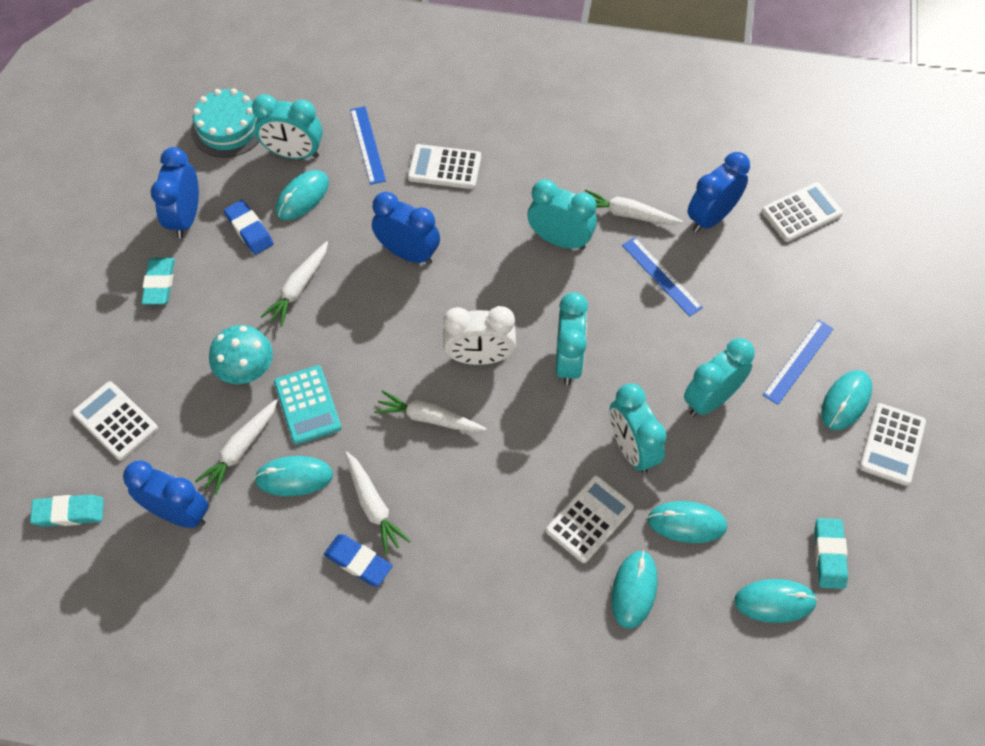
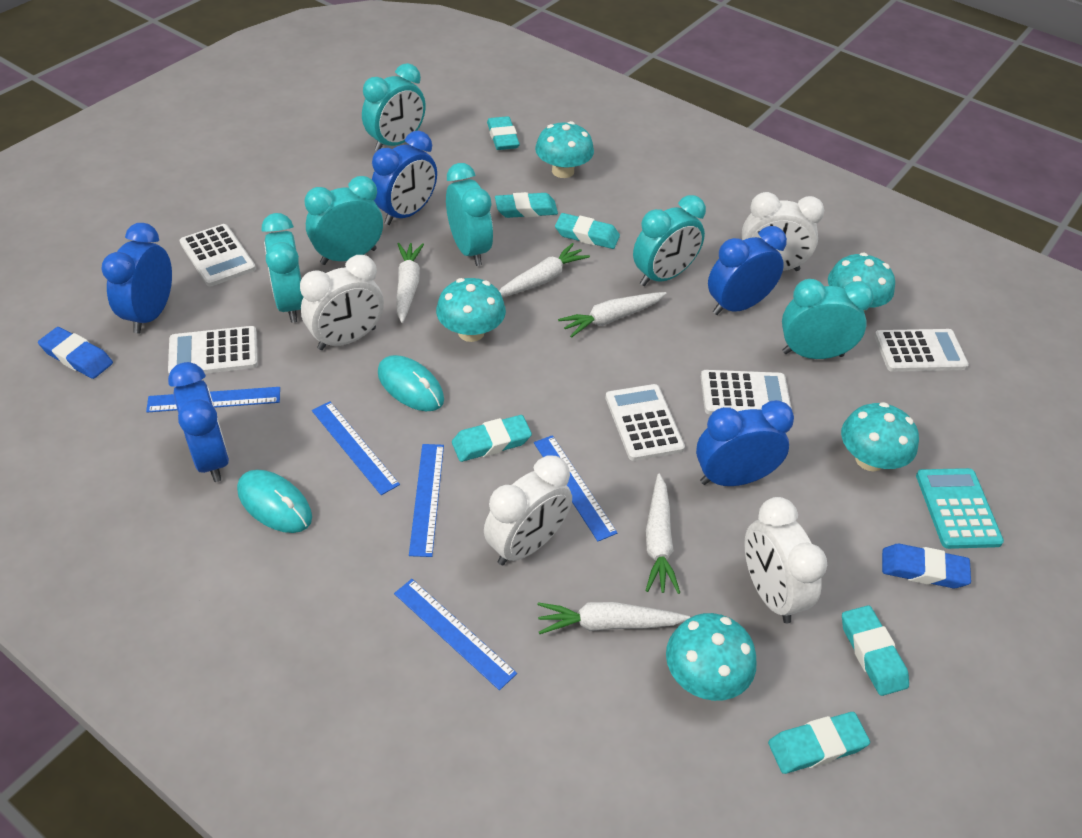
blue clock: 4 -> 5
blue ruler: 3 -> 5
turquoise cake: 1 -> 0
turquoise clock: 5 -> 6
turquoise eraser: 3 -> 6
turquoise mouse: 6 -> 2
turquoise mushroom: 1 -> 5
white clock: 1 -> 4

